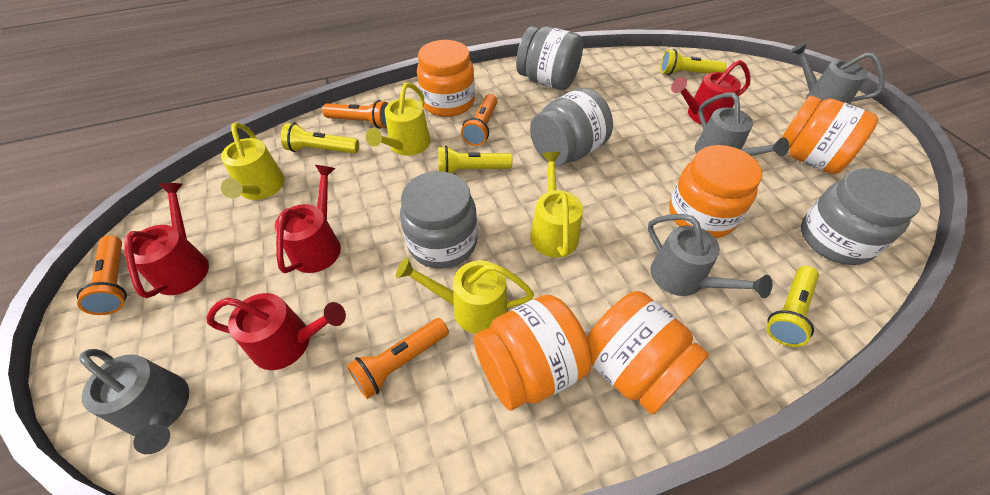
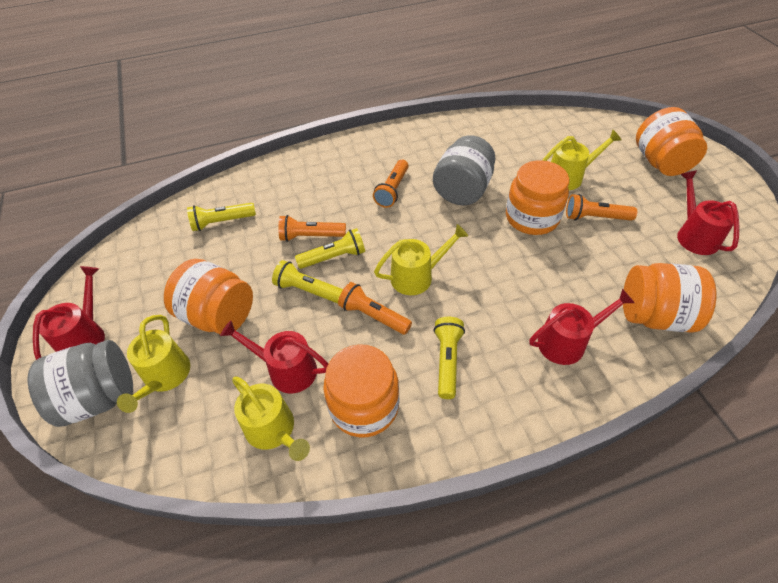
grey jar: 4 -> 2
grey watering can: 4 -> 0

